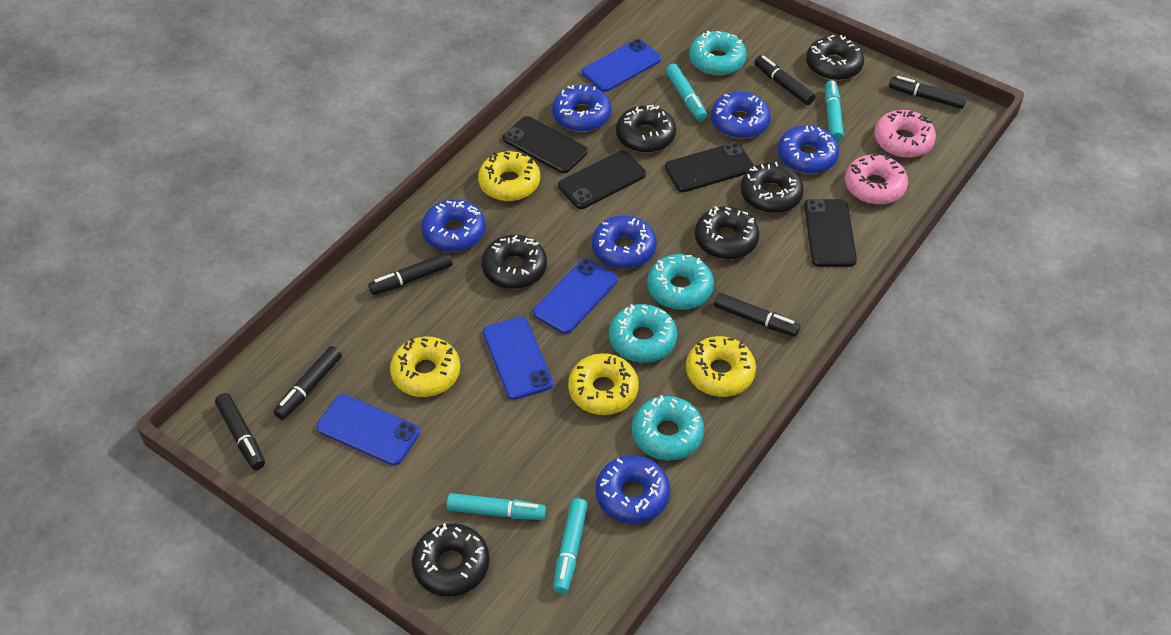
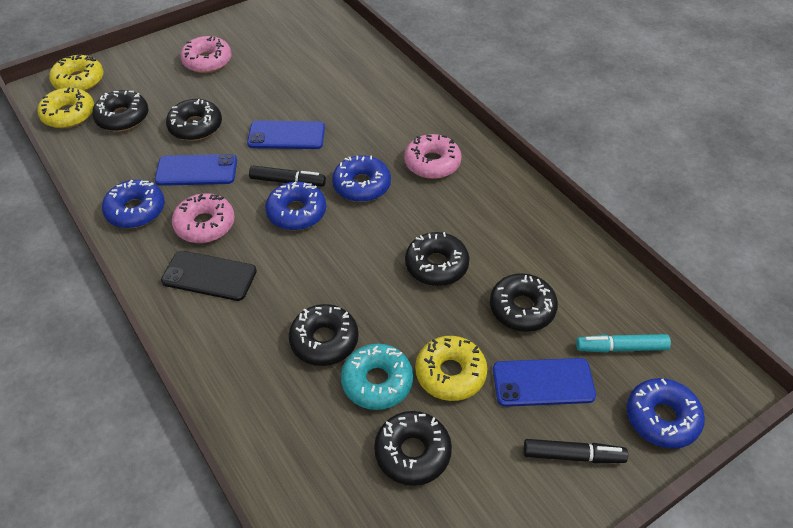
black marker: 6 -> 2
black phone: 4 -> 1
blue donut: 6 -> 4
blue phone: 4 -> 3
pink donut: 2 -> 3
turquoise donut: 4 -> 1
turquoise marker: 4 -> 1
yellow donut: 4 -> 3

